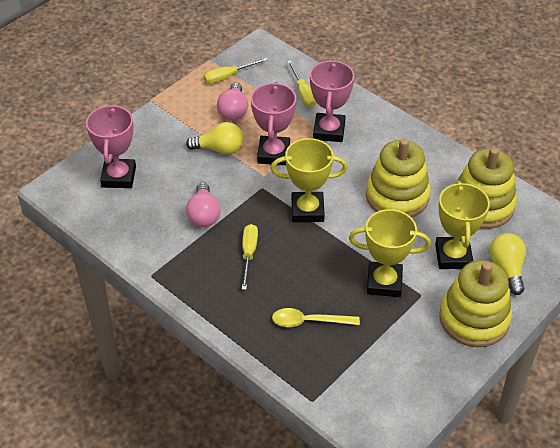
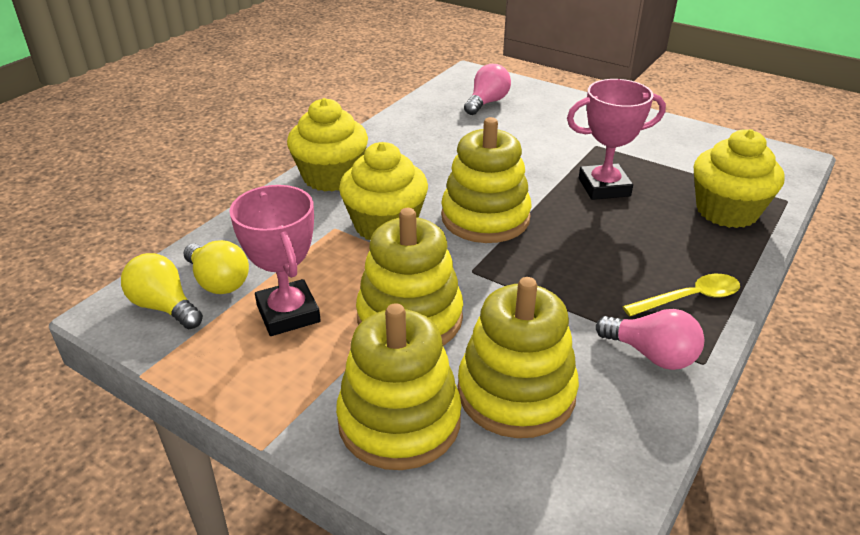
pink trophy: 3 -> 2
yellow cupcake: 0 -> 3
yellow screwdriver: 3 -> 0
yellow stacking toy: 3 -> 4
yellow trophy: 3 -> 0

